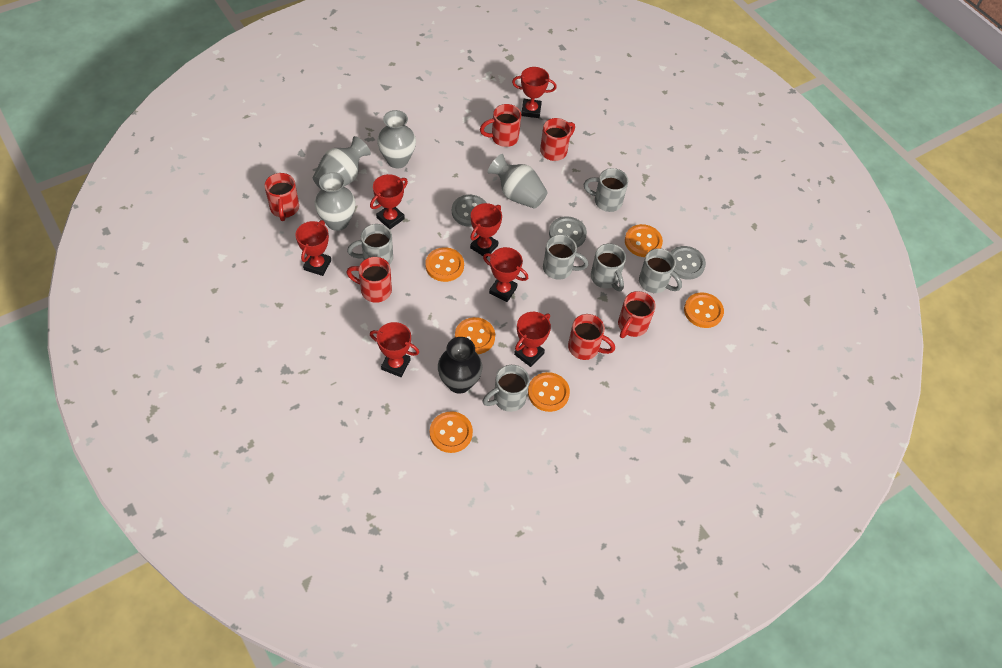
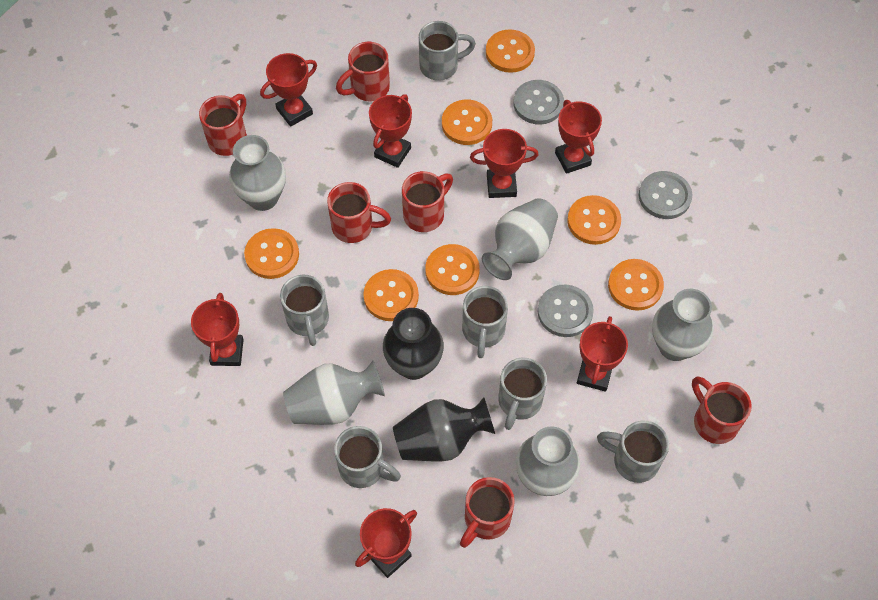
black vase: 1 -> 2
grey vase: 4 -> 5
orange button: 6 -> 7

